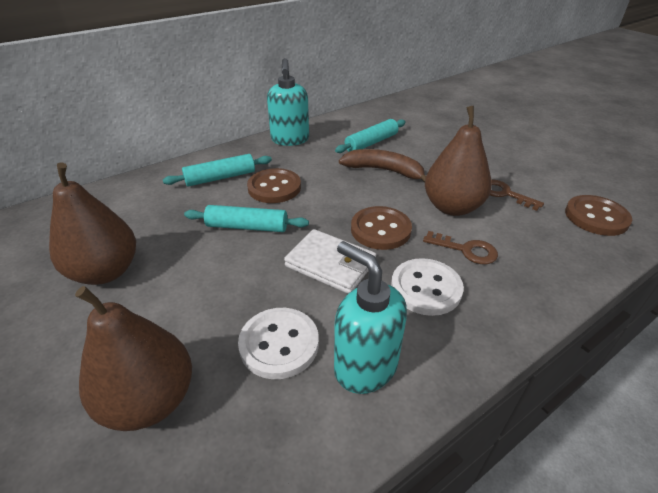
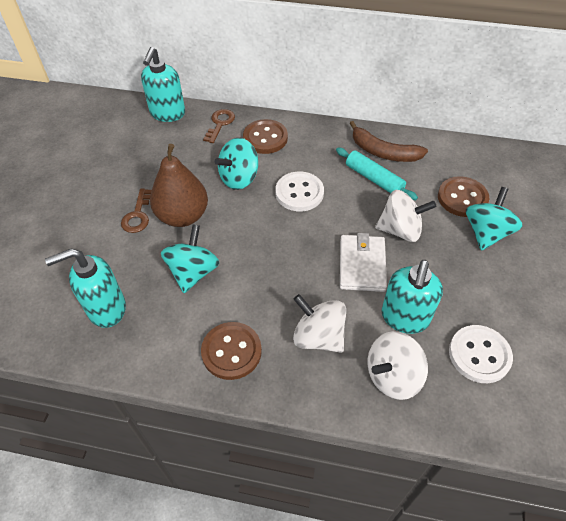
brown pear: 3 -> 1
turquoise rolling pin: 3 -> 1
turquoise soap dispenser: 2 -> 3
turquoise spinning top: 0 -> 3
white spinning top: 0 -> 3

